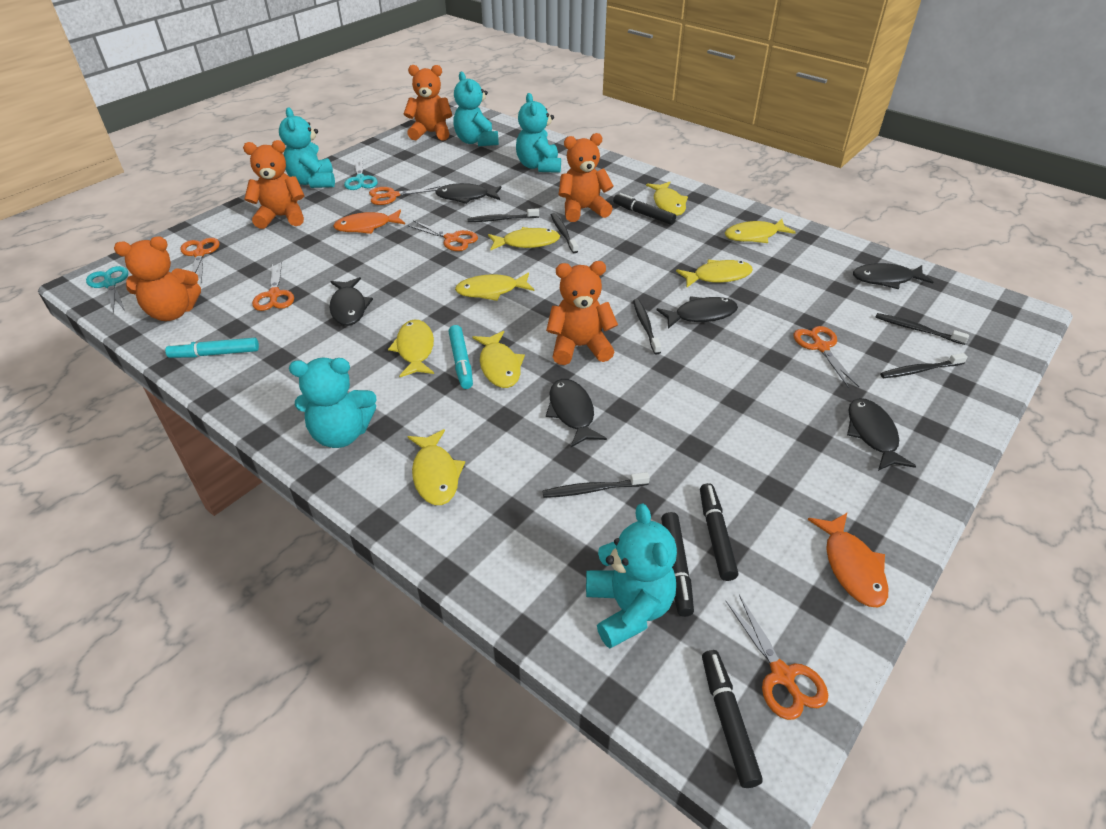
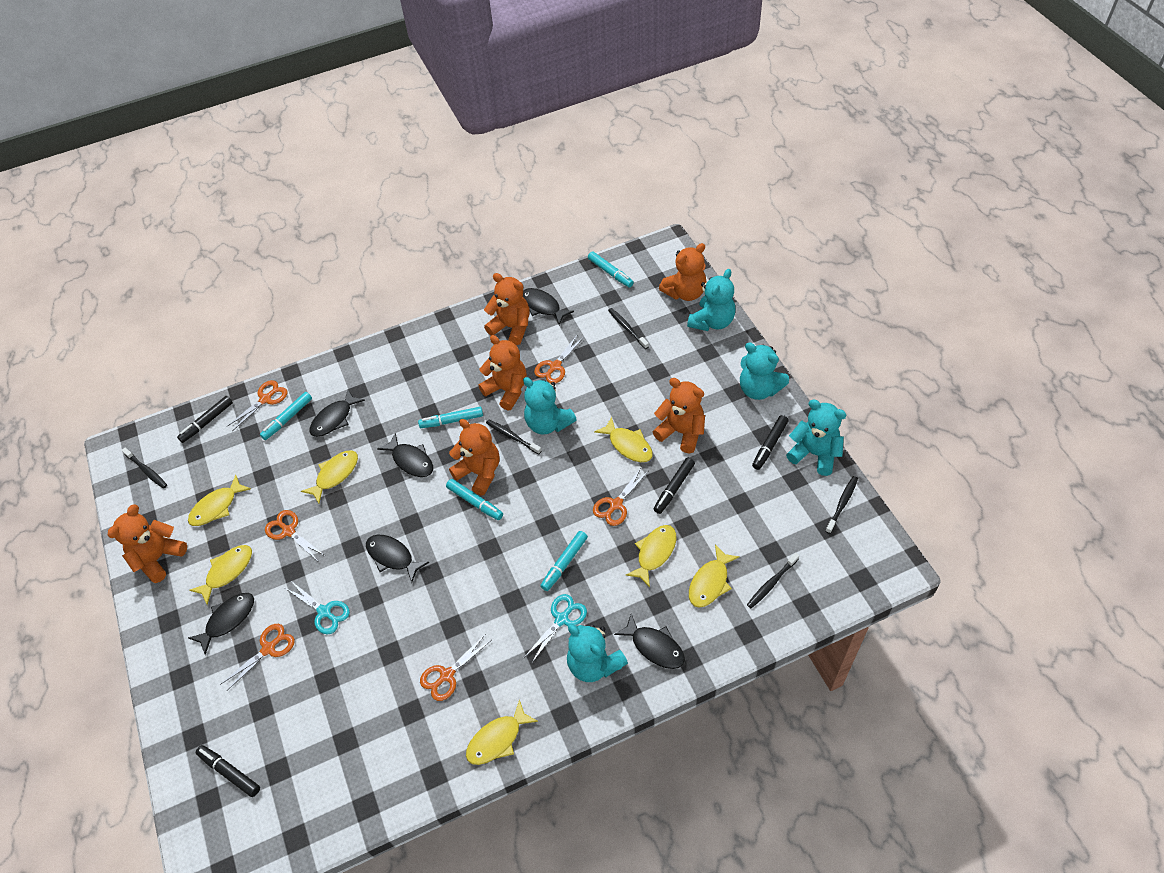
black toothbrush: 6 -> 5
orange fish: 2 -> 0
orange teddy bear: 5 -> 6
turquoise marker: 2 -> 5
yellow fish: 8 -> 7

